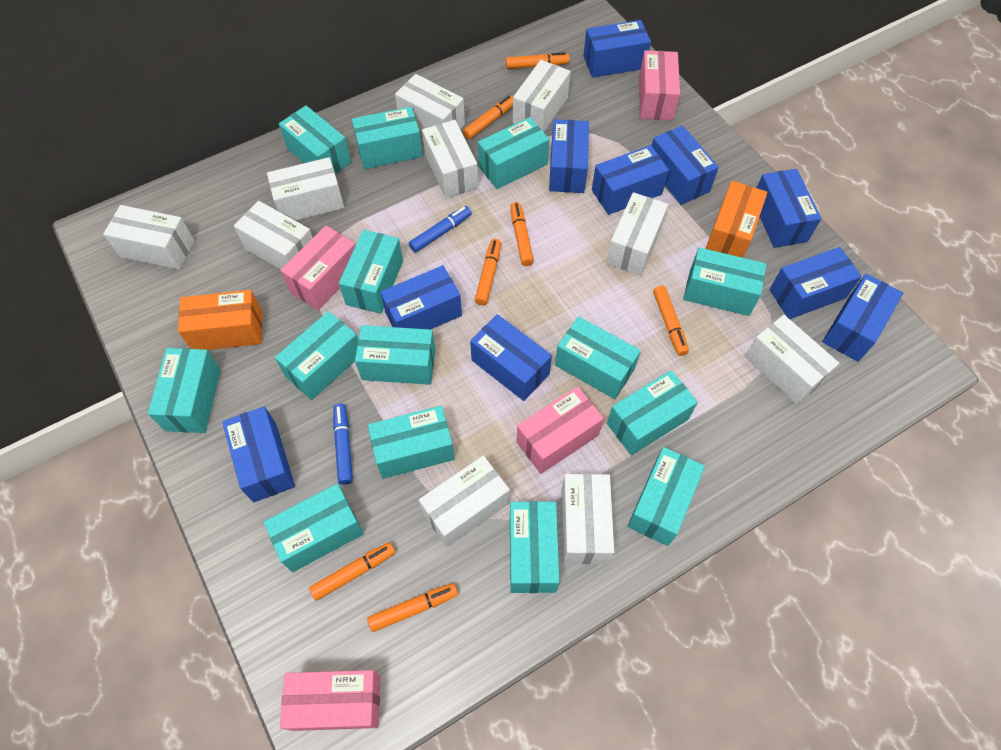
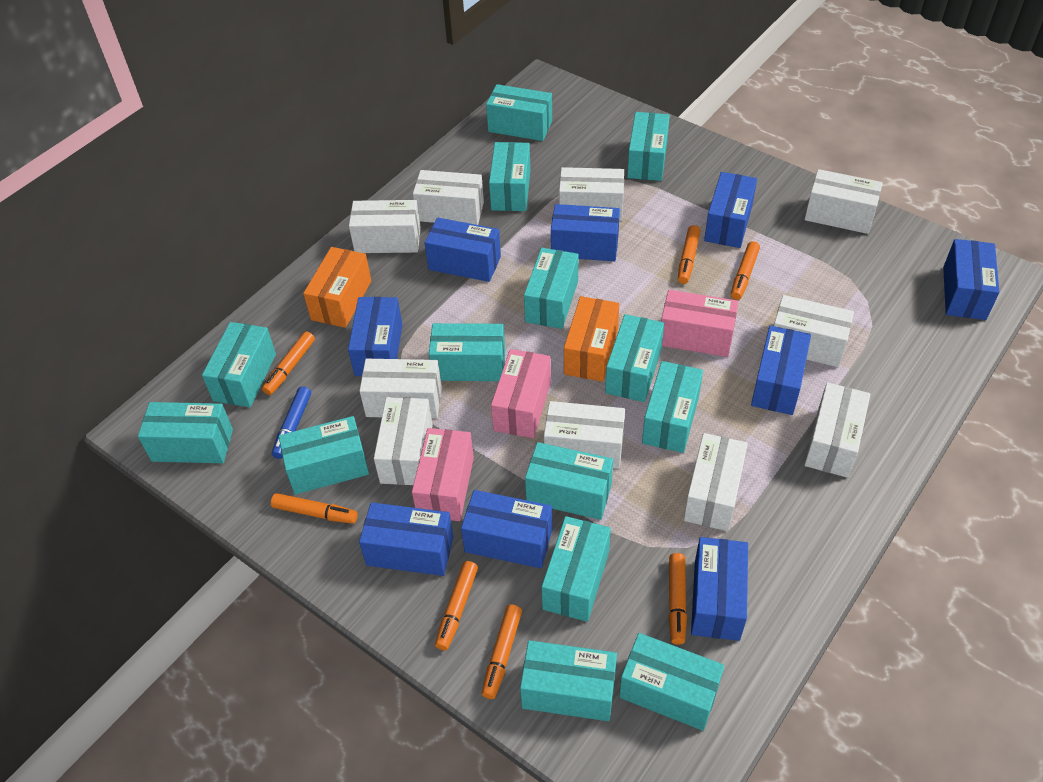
blue box: 10 -> 9
blue marker: 2 -> 1
pink box: 4 -> 3

